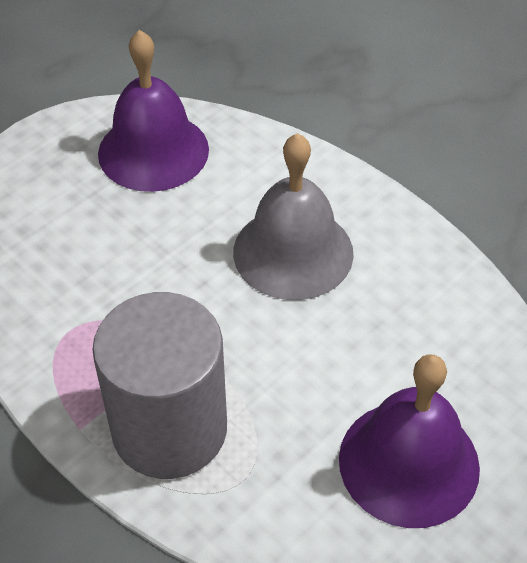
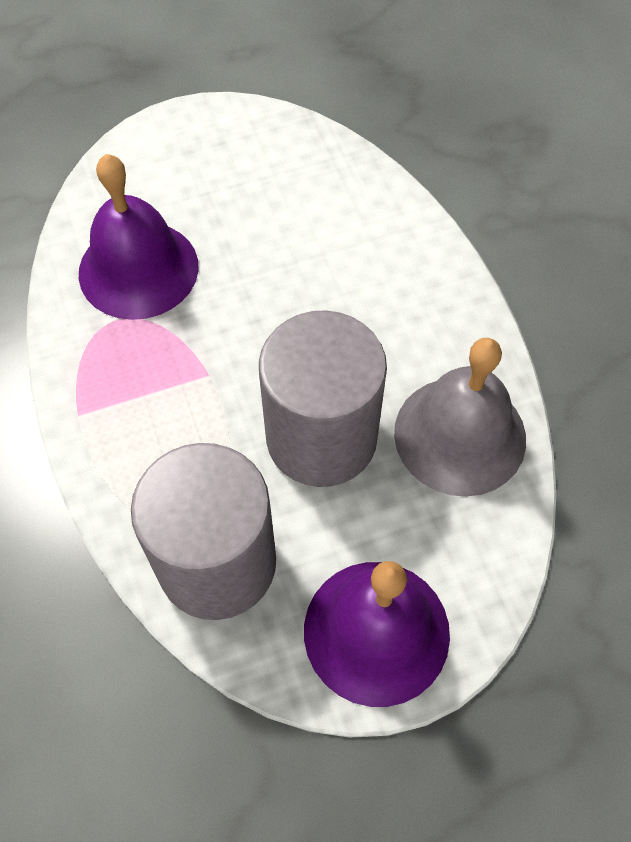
grey cylinder: 1 -> 2

